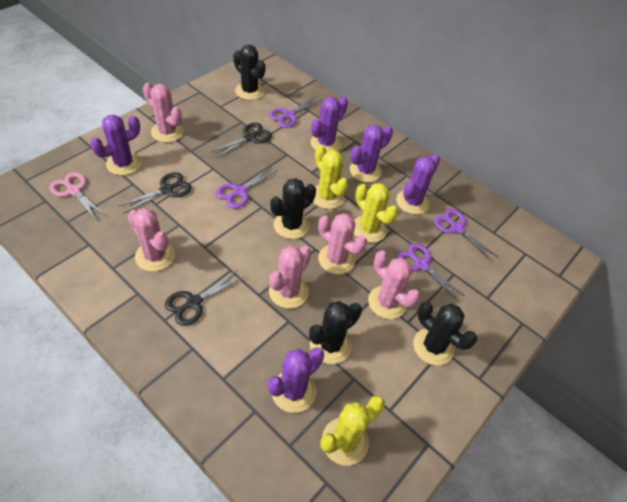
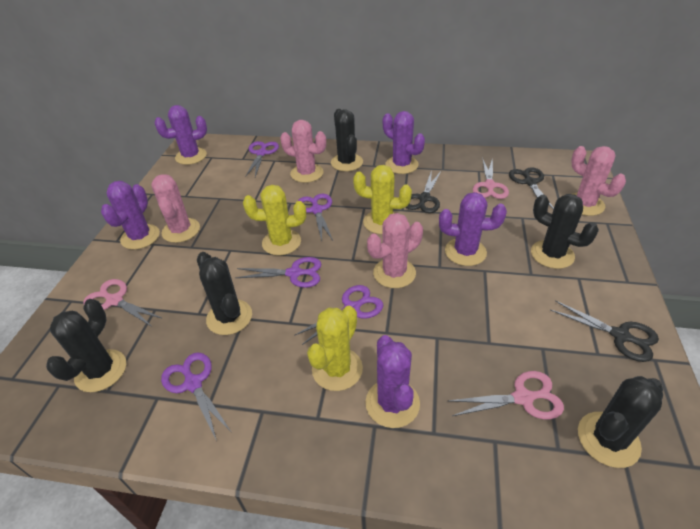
black cactus: 4 -> 5
pink cactus: 5 -> 4
pink scissors: 1 -> 3
purple scissors: 4 -> 5

